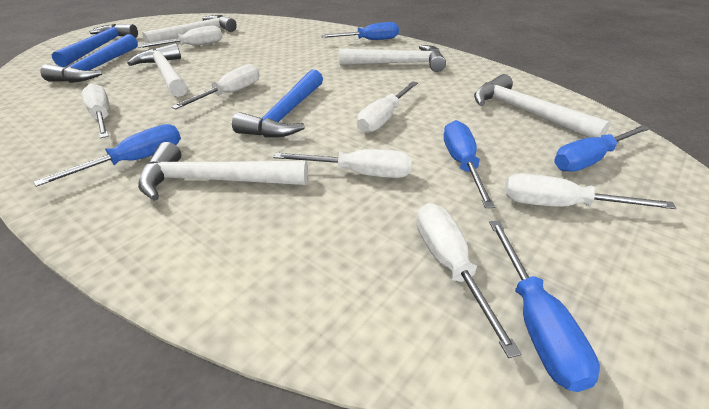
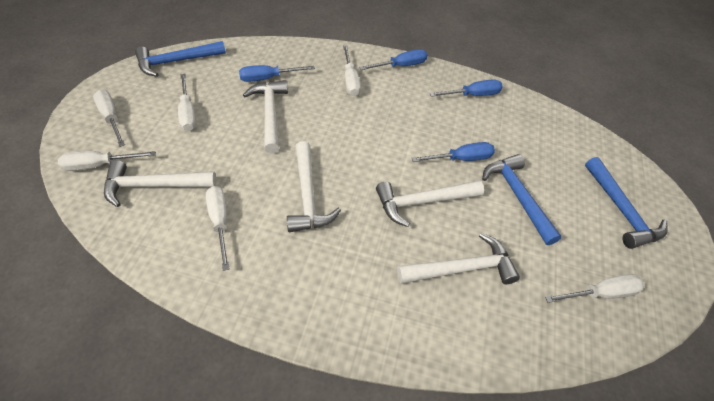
blue screwdriver: 5 -> 4
white screwdriver: 7 -> 6

